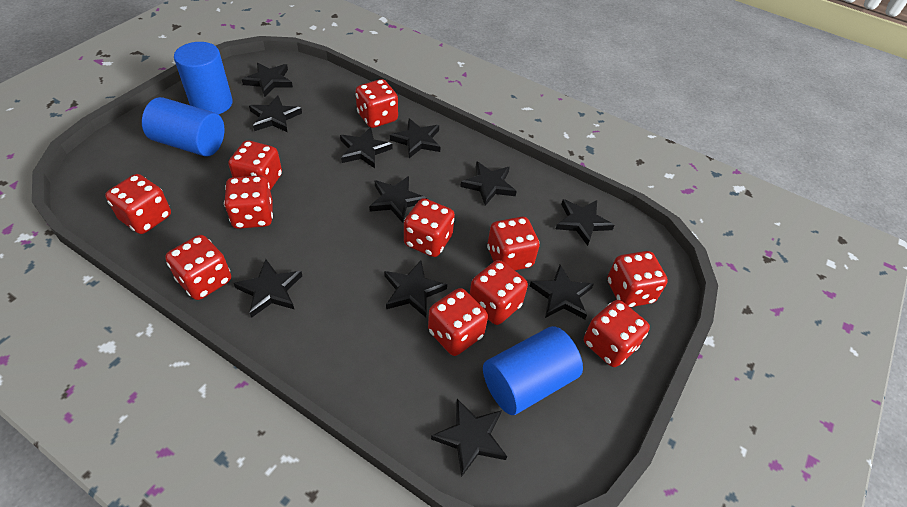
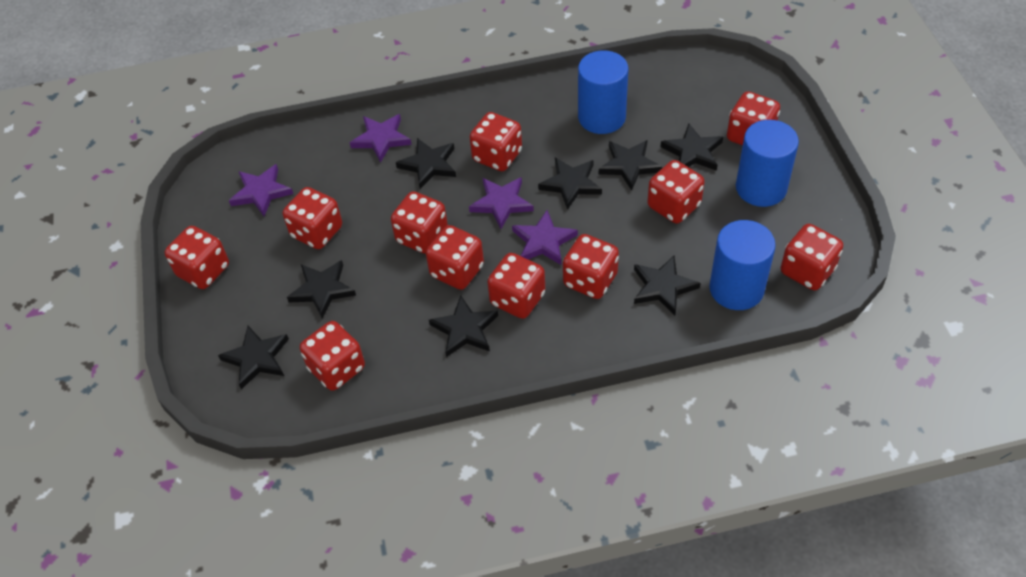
black star: 11 -> 8
purple star: 0 -> 4

